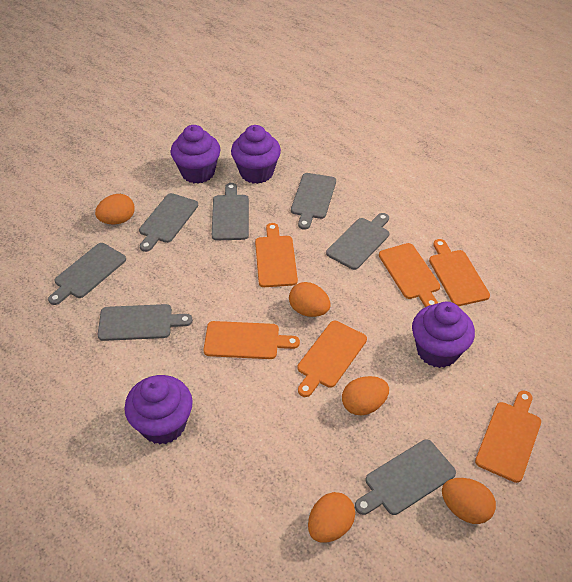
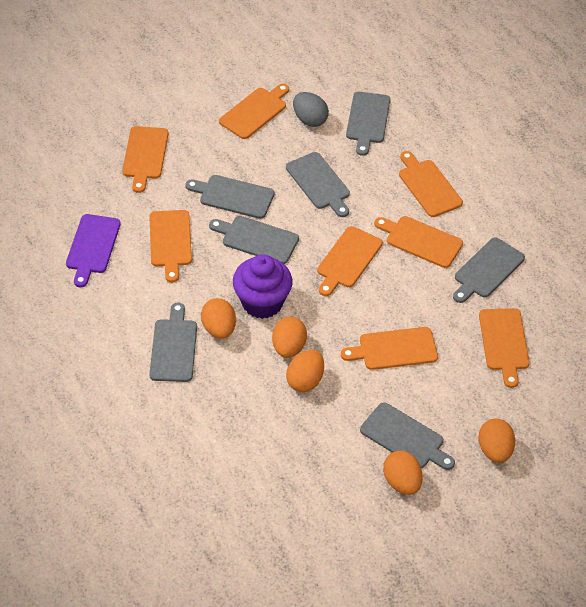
grey egg: 0 -> 1
orange cutting board: 6 -> 8
purple cupcake: 4 -> 1
purple cutting board: 0 -> 1

